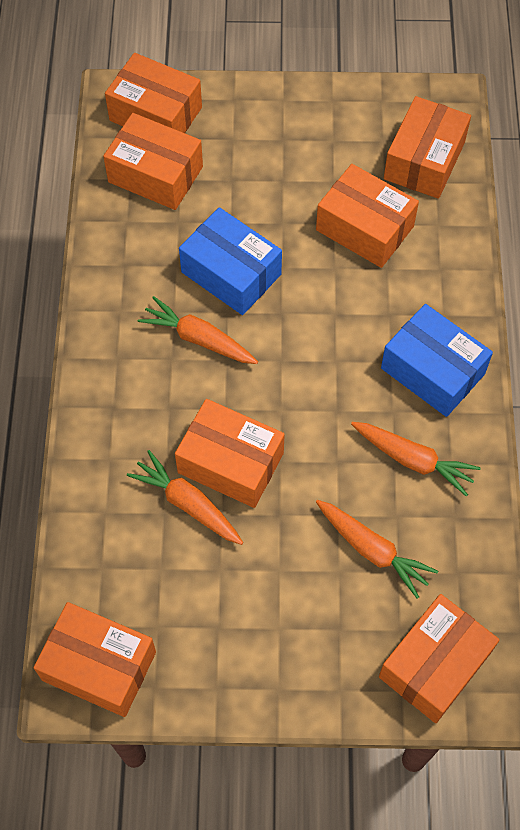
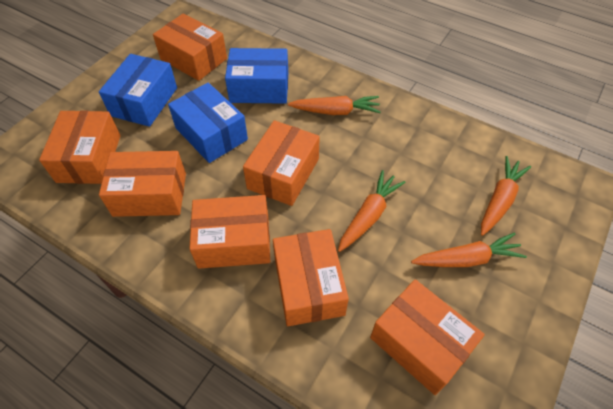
blue box: 2 -> 3

